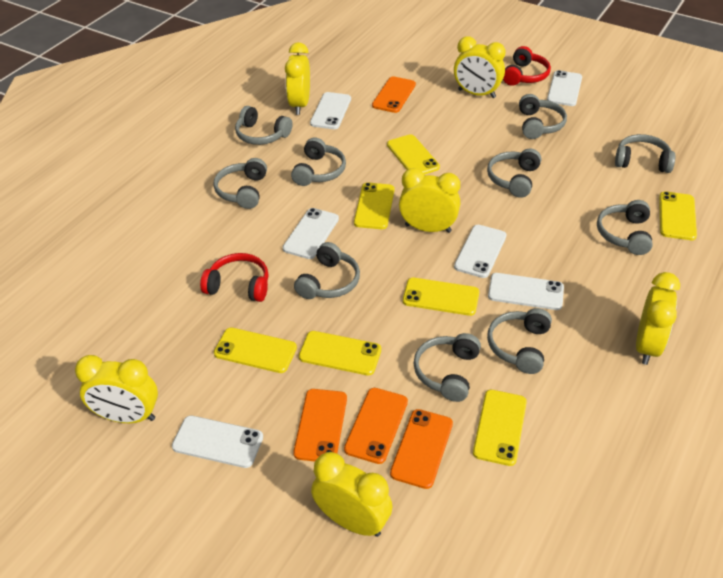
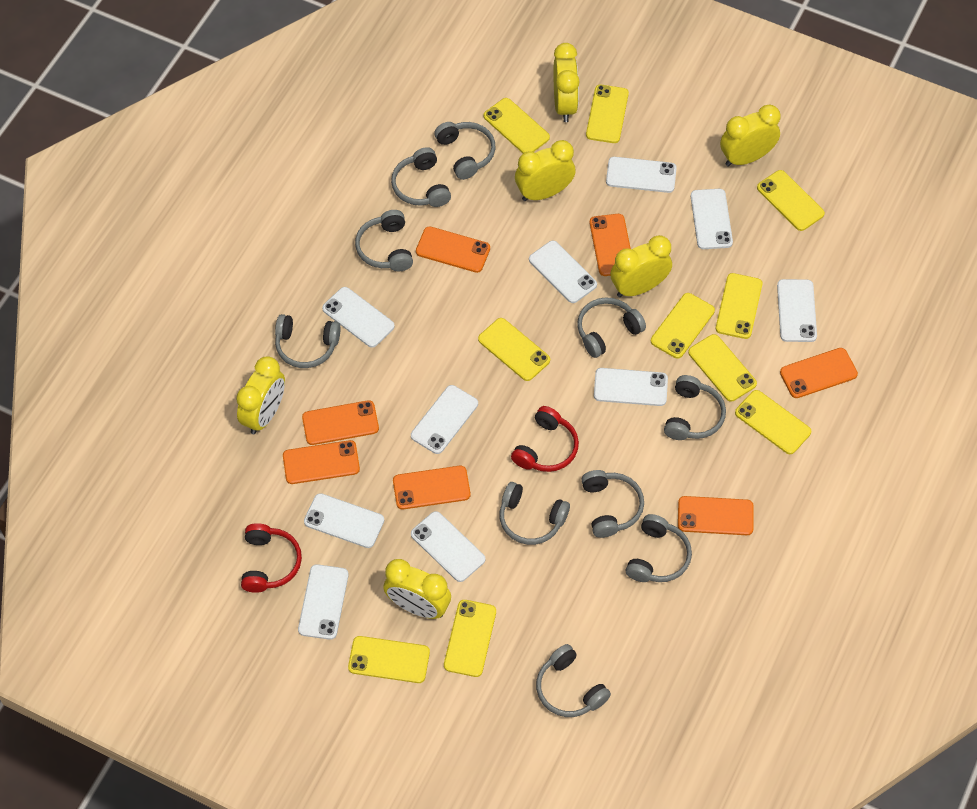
orange phone: 4 -> 7
white phone: 6 -> 10
yellow phone: 7 -> 10

